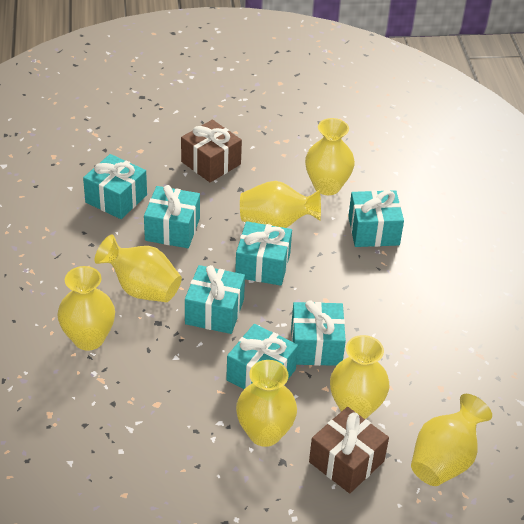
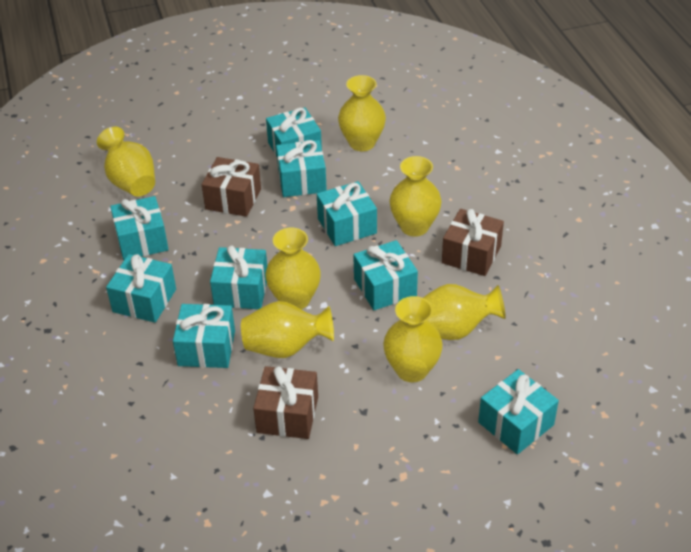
brown gift: 2 -> 3
turquoise gift: 7 -> 9

